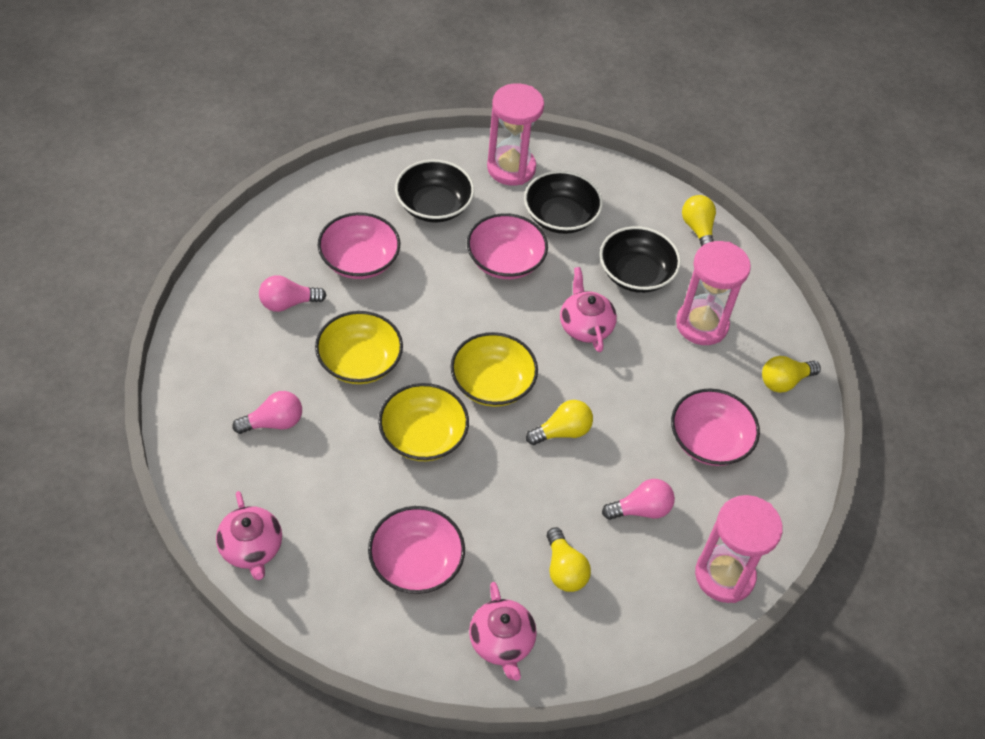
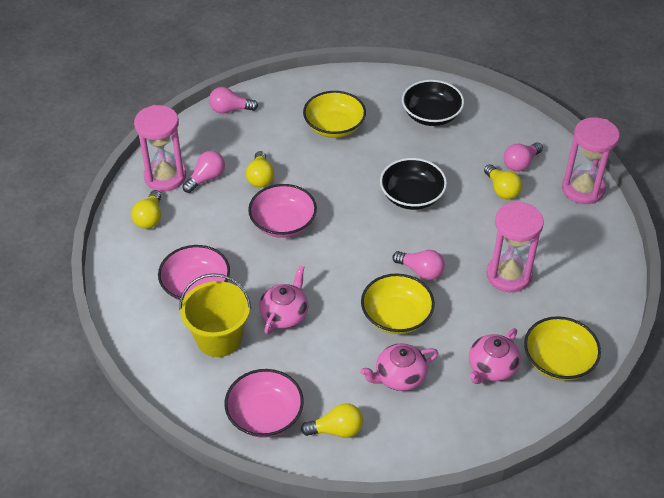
black bowl: 3 -> 2
pink bowl: 4 -> 3
pink light bulb: 3 -> 4
yellow bucket: 0 -> 1

